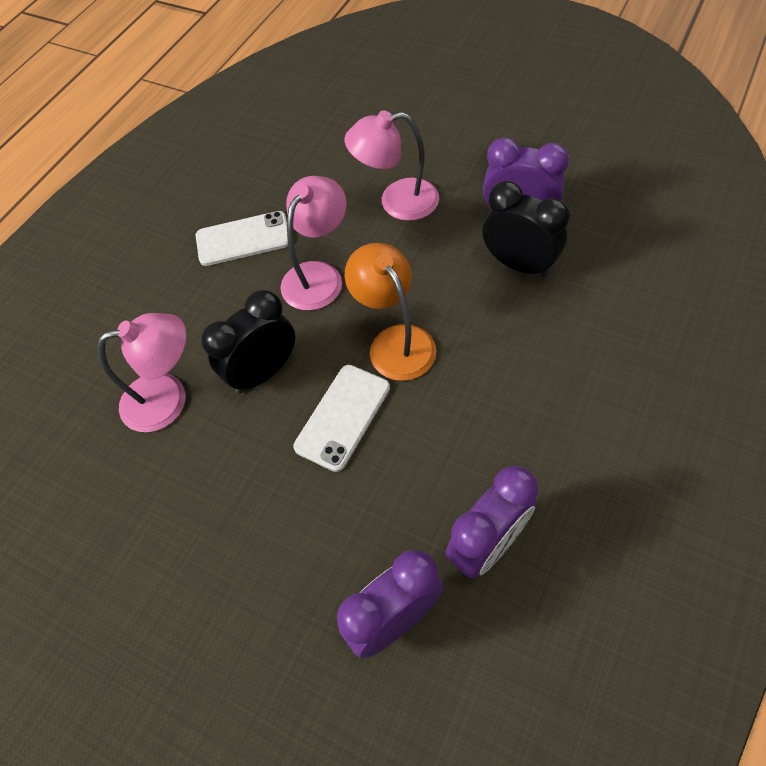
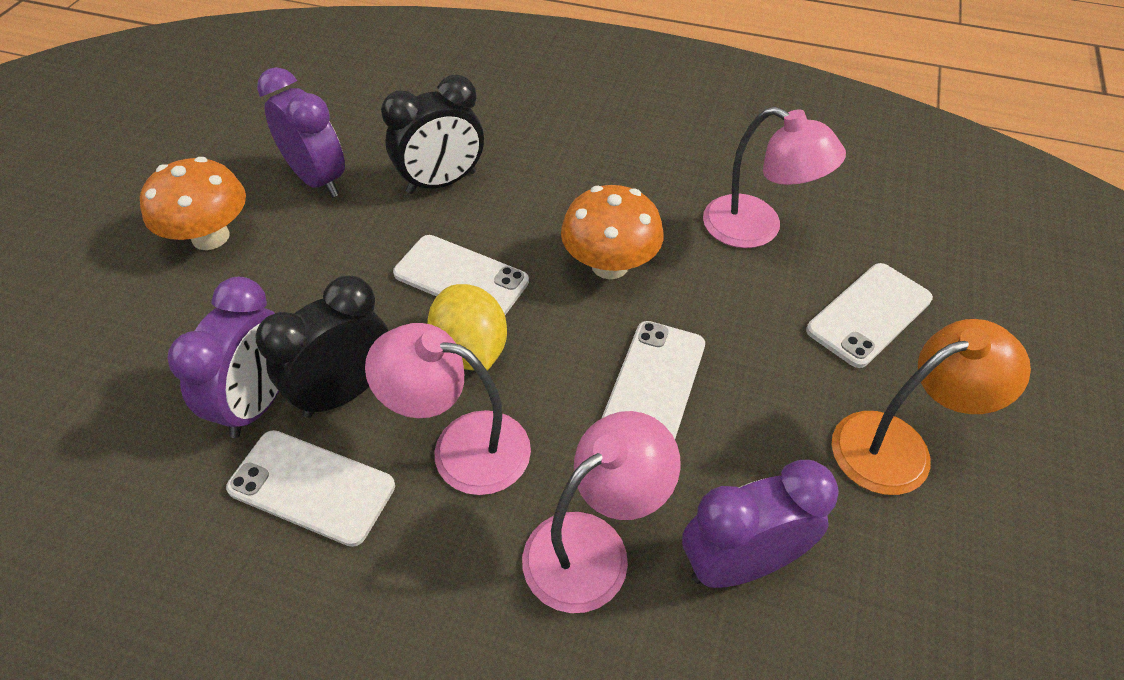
orange mushroom: 0 -> 2
white phone: 2 -> 4
yellow lemon: 0 -> 1

